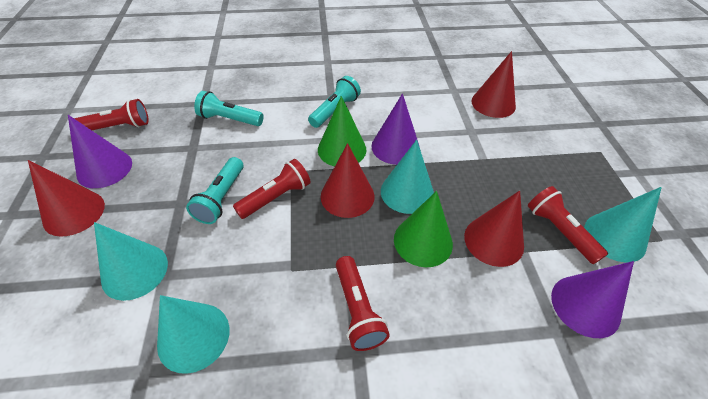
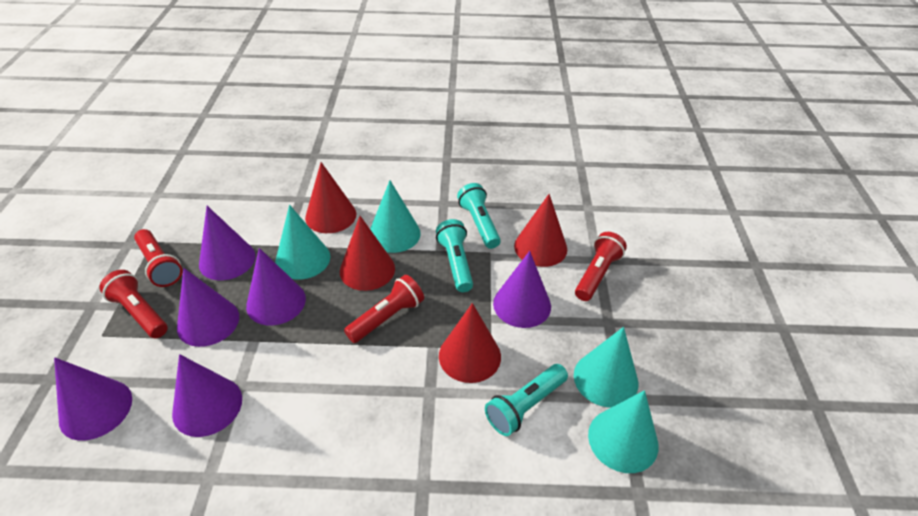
green cone: 2 -> 0
purple cone: 3 -> 6

